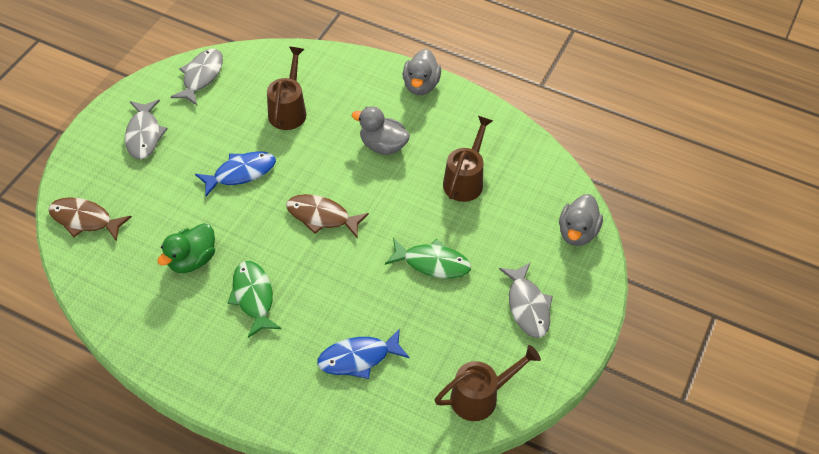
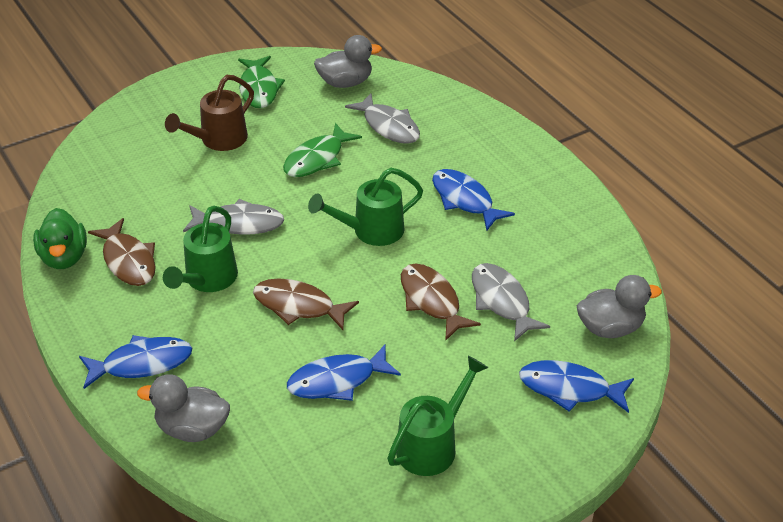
blue fish: 2 -> 4
brown fish: 2 -> 3
brown watering can: 3 -> 1
green watering can: 0 -> 3

